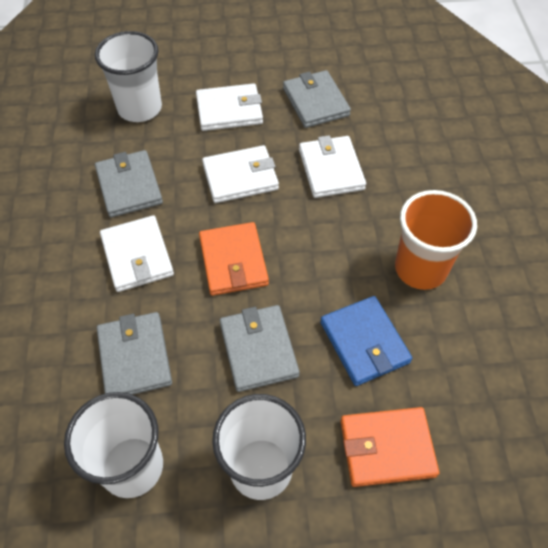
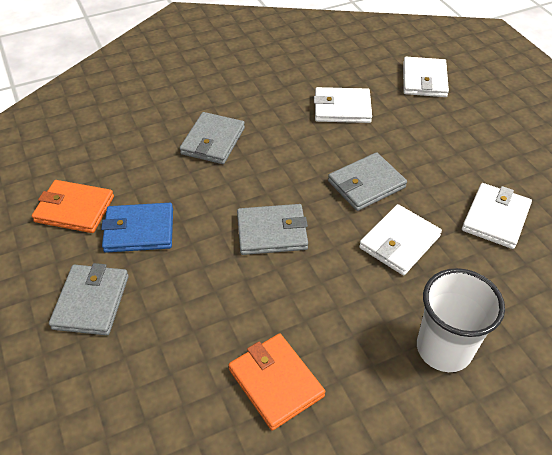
orange cup: 1 -> 0
white cup: 3 -> 1

